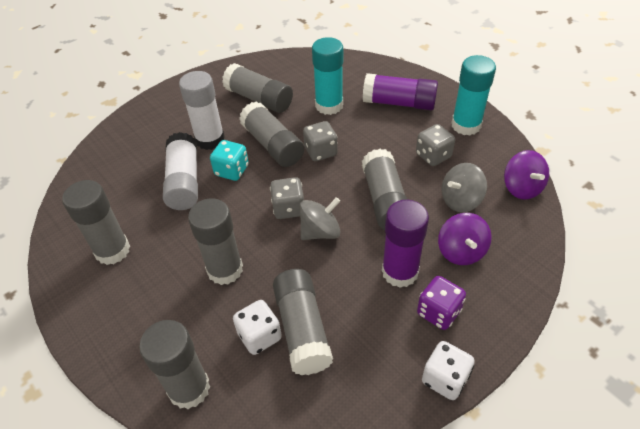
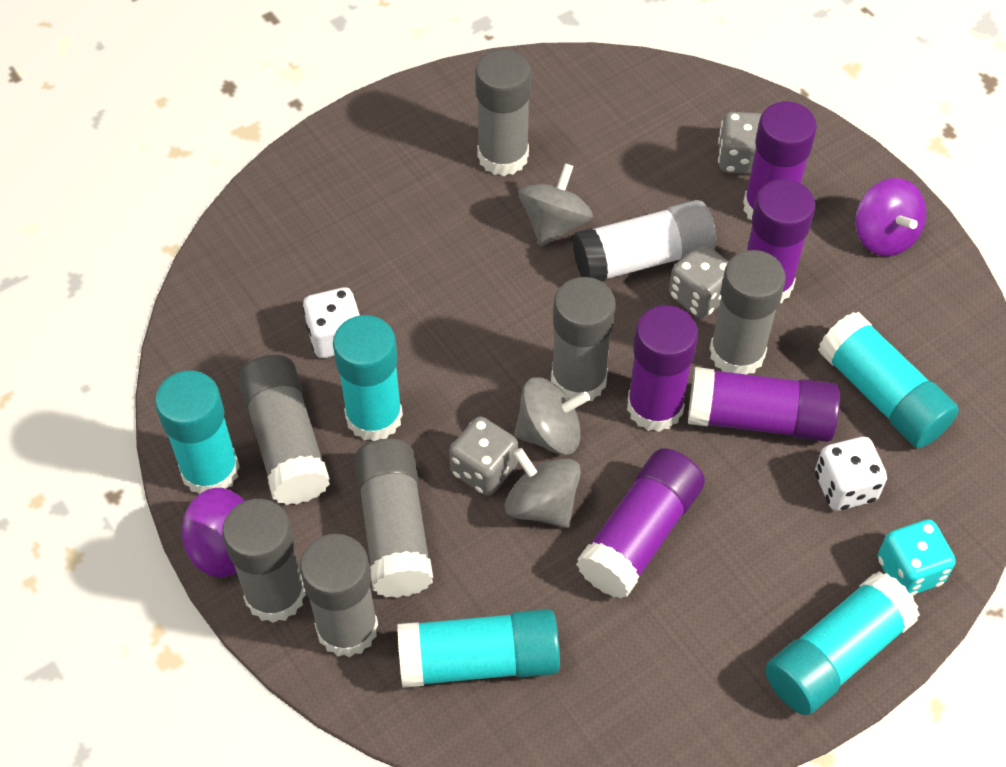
grey spinning top: 2 -> 3
purple dice: 1 -> 0
purple glue stick: 2 -> 5
turquoise glue stick: 2 -> 5
white glue stick: 2 -> 1

